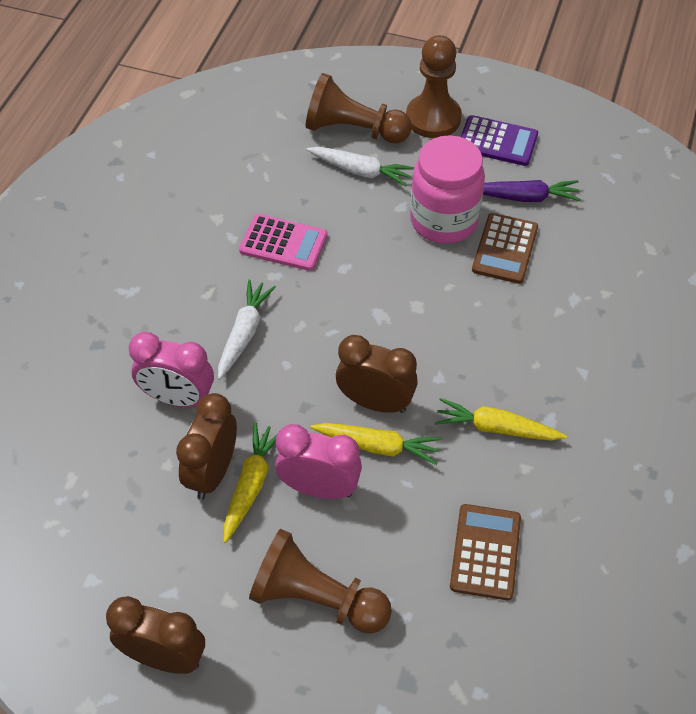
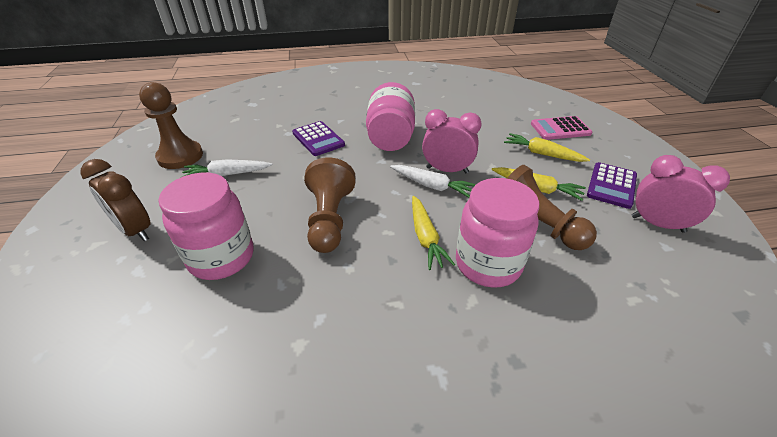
brown calculator: 2 -> 0
brown clock: 3 -> 1
pink jar: 1 -> 3
purple calculator: 1 -> 2
purple carrot: 1 -> 0

